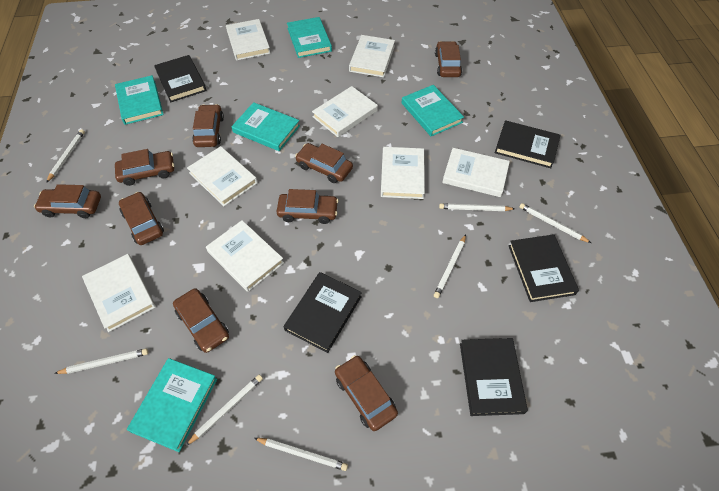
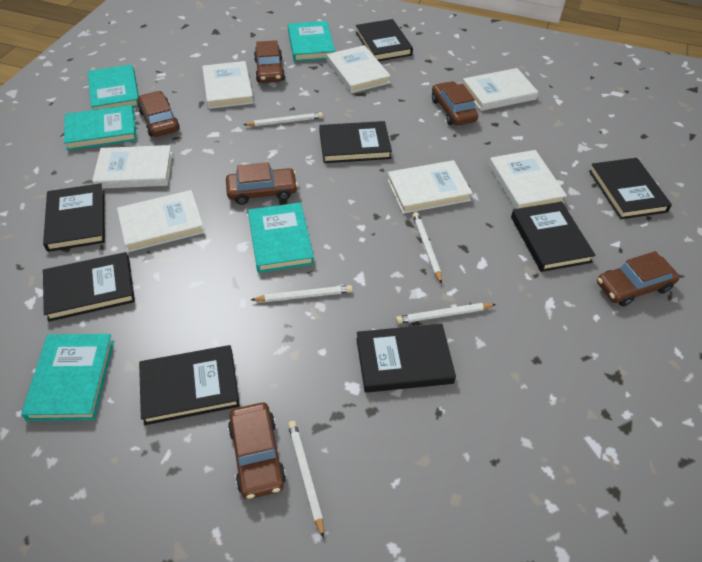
black book: 5 -> 8
brown car: 9 -> 6
white book: 8 -> 7
white pencil: 7 -> 5

